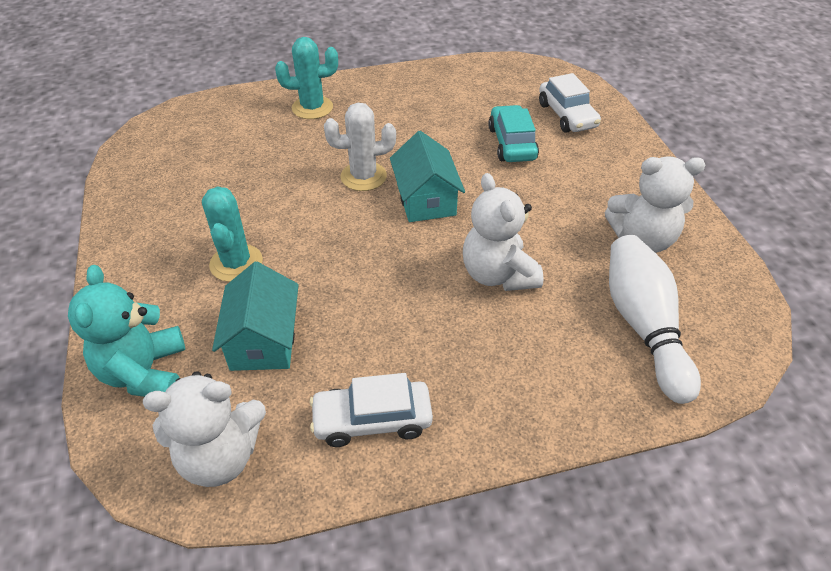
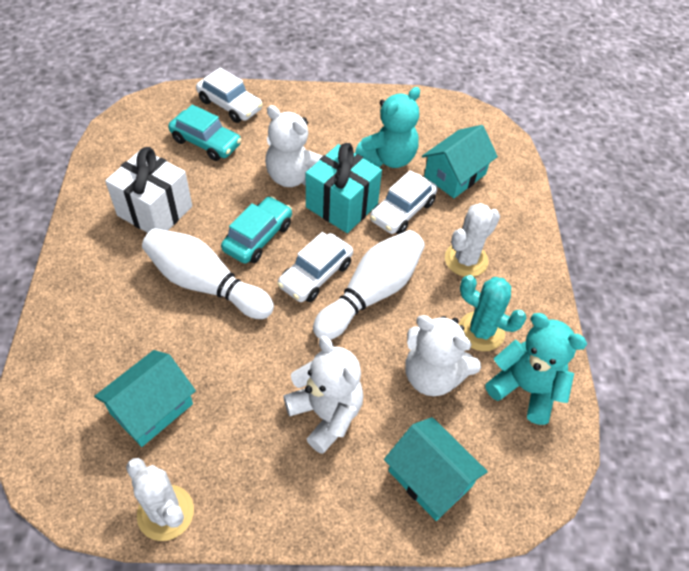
turquoise cactus: 2 -> 1
turquoise car: 1 -> 2
turquoise gift: 0 -> 1
turquoise house: 2 -> 3
turquoise teddy bear: 1 -> 2
white bowling pin: 1 -> 2
white cactus: 1 -> 2
white car: 2 -> 3
white gift: 0 -> 1

